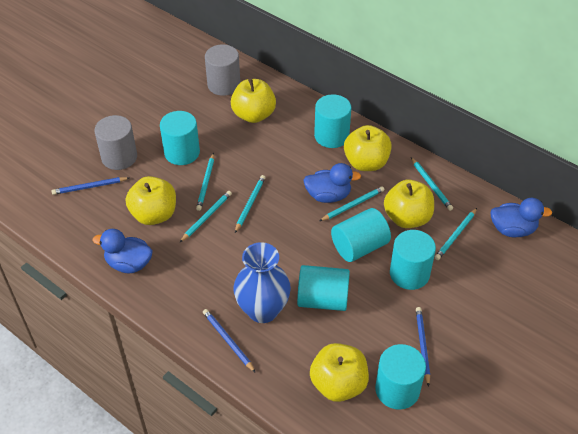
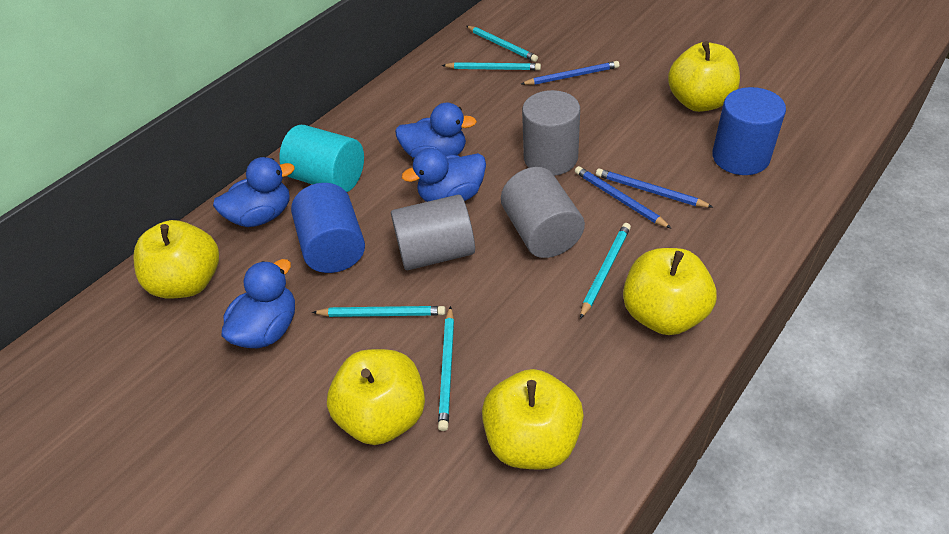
blue cylinder: 0 -> 2
blue duck: 3 -> 4
blue vase: 1 -> 0
grey cylinder: 2 -> 3
turquoise cylinder: 6 -> 1
turquoise pencil: 6 -> 5

